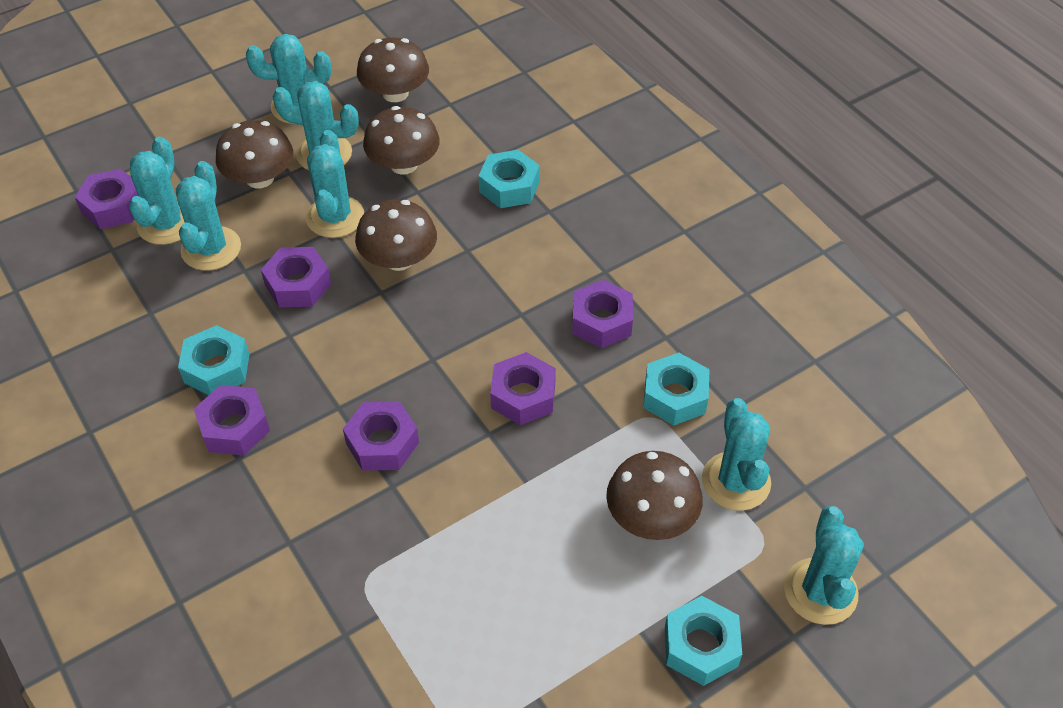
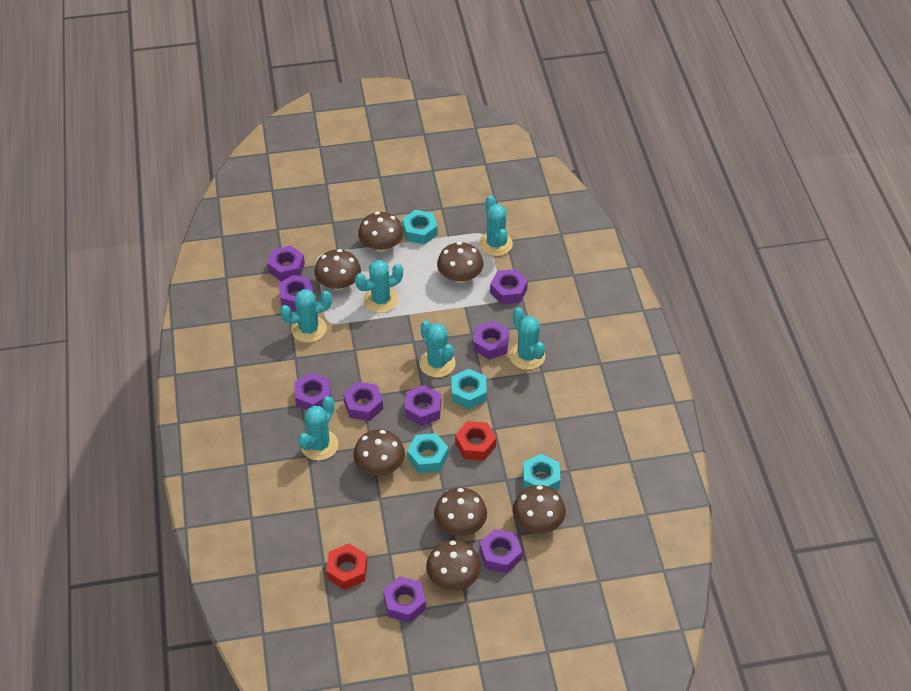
brown mushroom: 5 -> 7
purple nut: 6 -> 9
red nut: 0 -> 2
turquoise cactus: 7 -> 6

